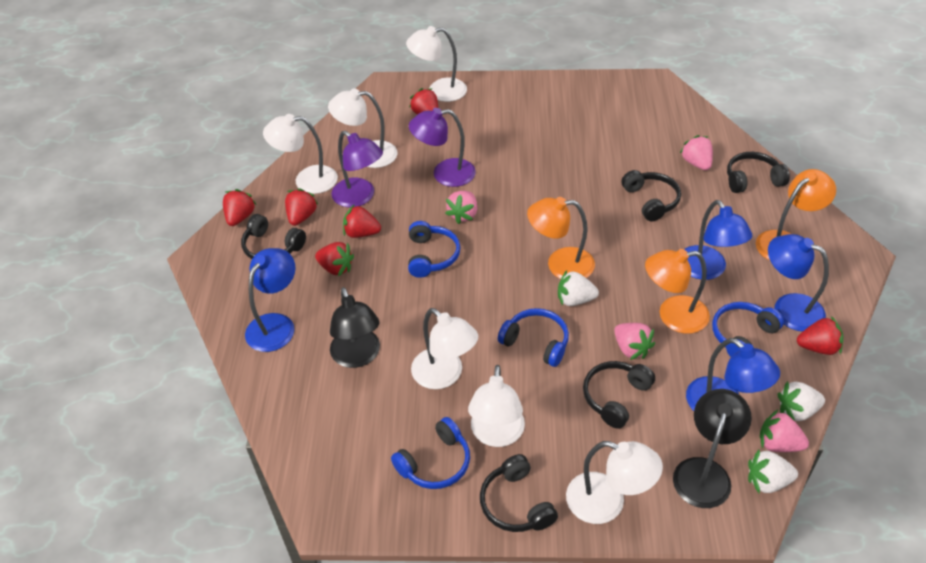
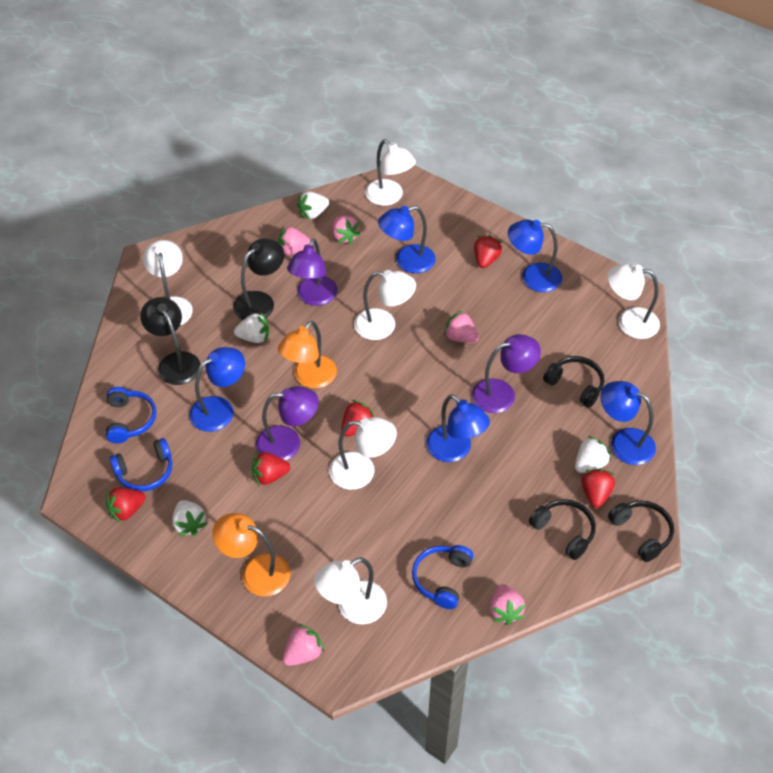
black headphones: 5 -> 3
blue headphones: 4 -> 3
blue lamp: 4 -> 5
orange lamp: 3 -> 2
pink strawberry: 4 -> 5
purple lamp: 2 -> 3
red strawberry: 6 -> 5
white strawberry: 3 -> 4

